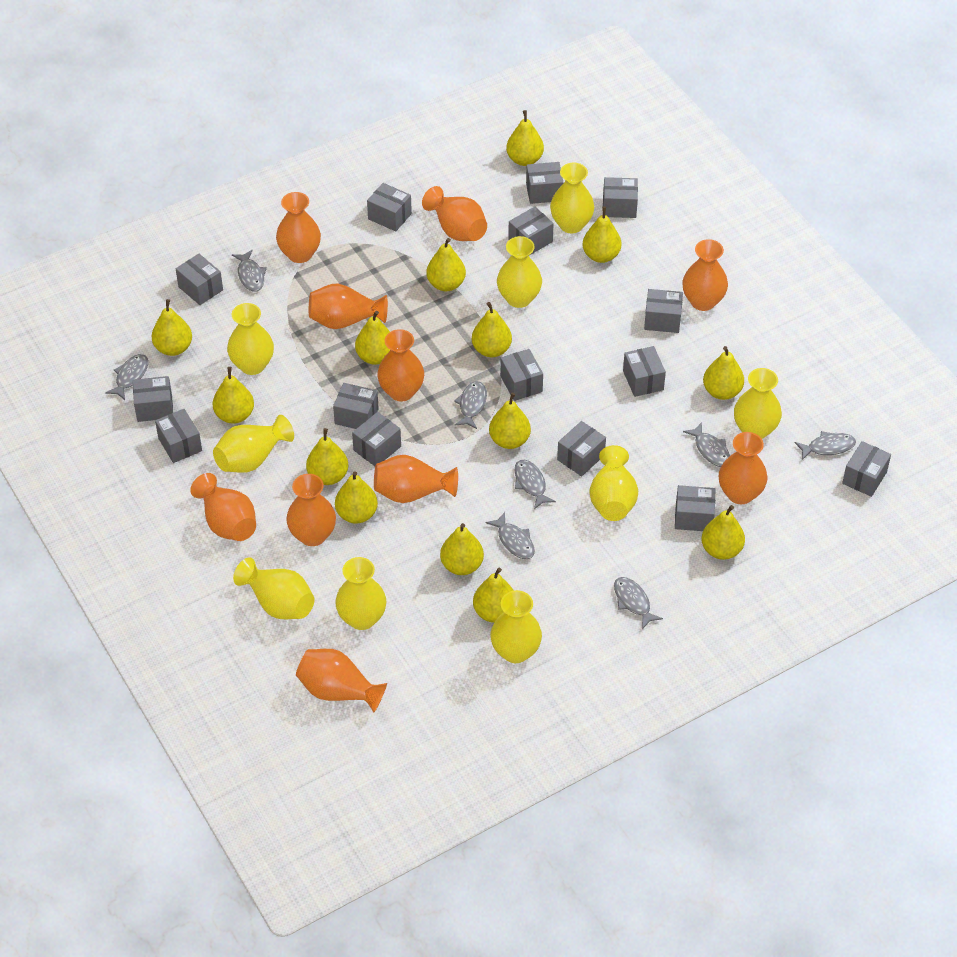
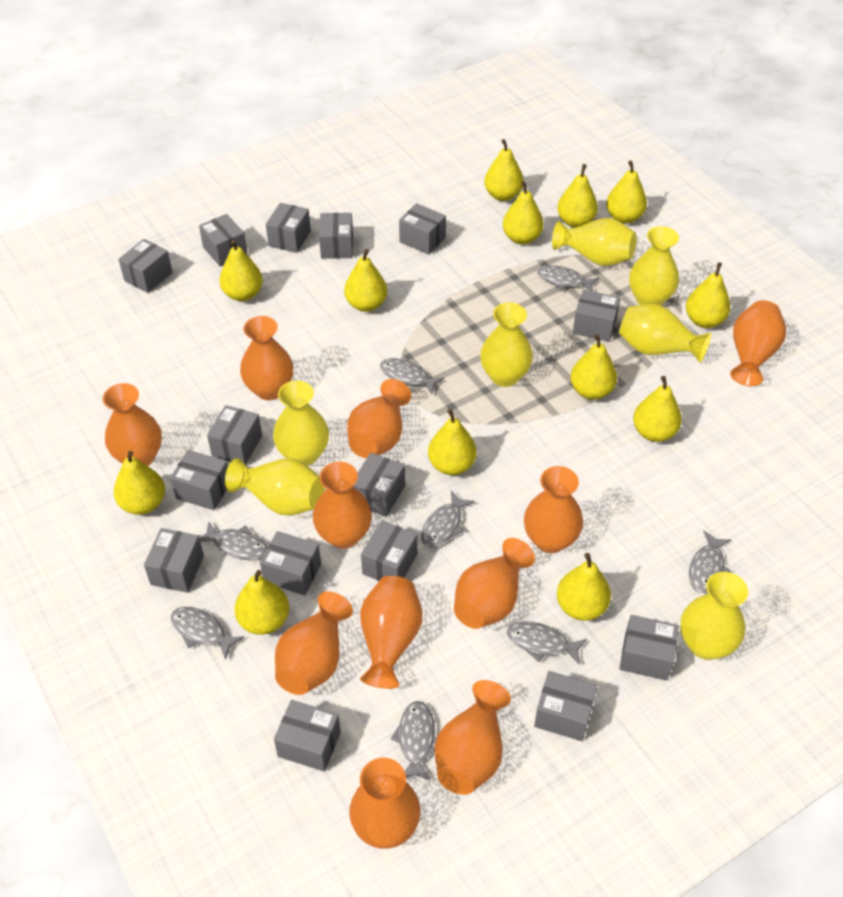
orange vase: 10 -> 11
yellow pear: 14 -> 13
yellow vase: 9 -> 7

